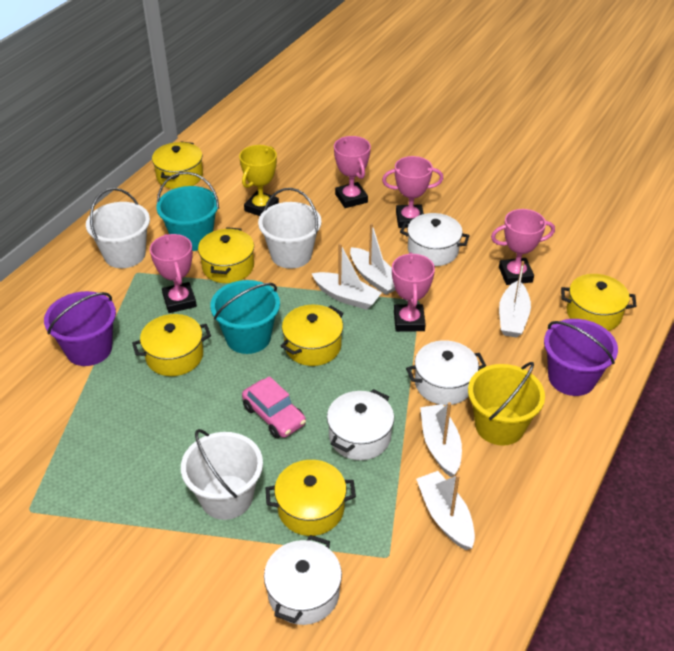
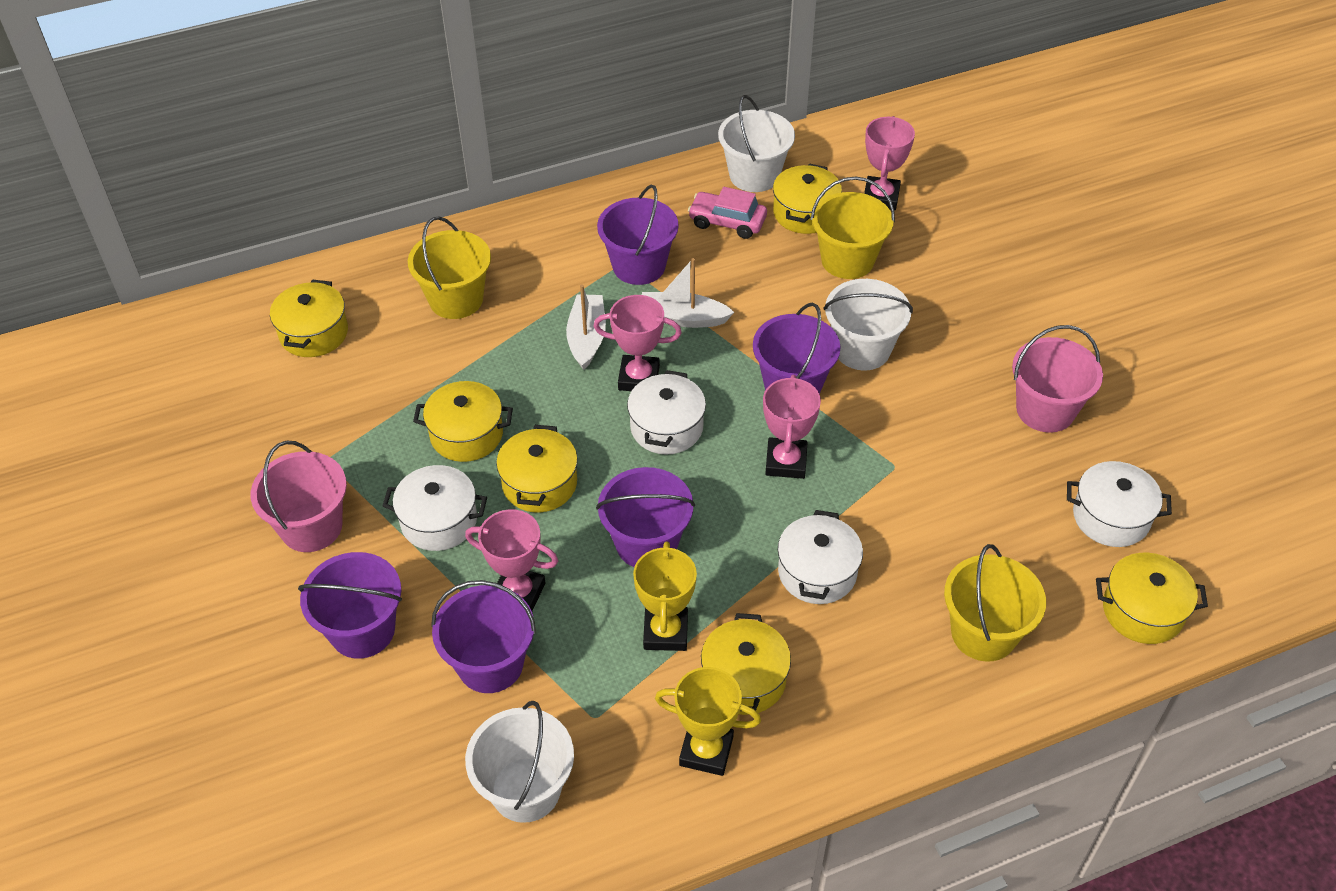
pink bucket: 0 -> 2
pink trophy: 5 -> 4
purple bucket: 2 -> 5
turquoise bucket: 2 -> 0
white boat: 5 -> 2
yellow bucket: 1 -> 3
yellow trophy: 1 -> 2

